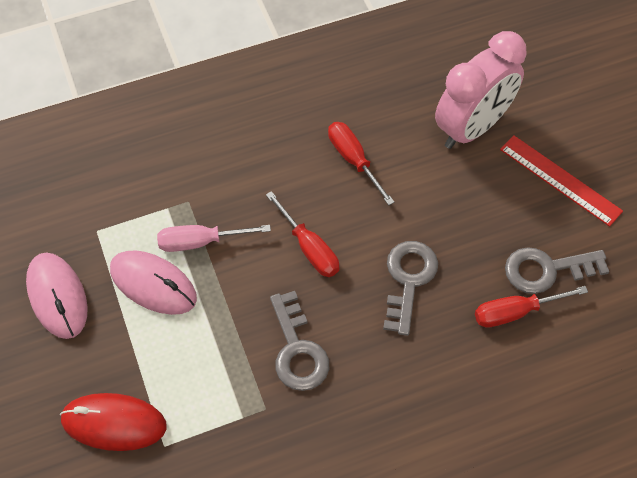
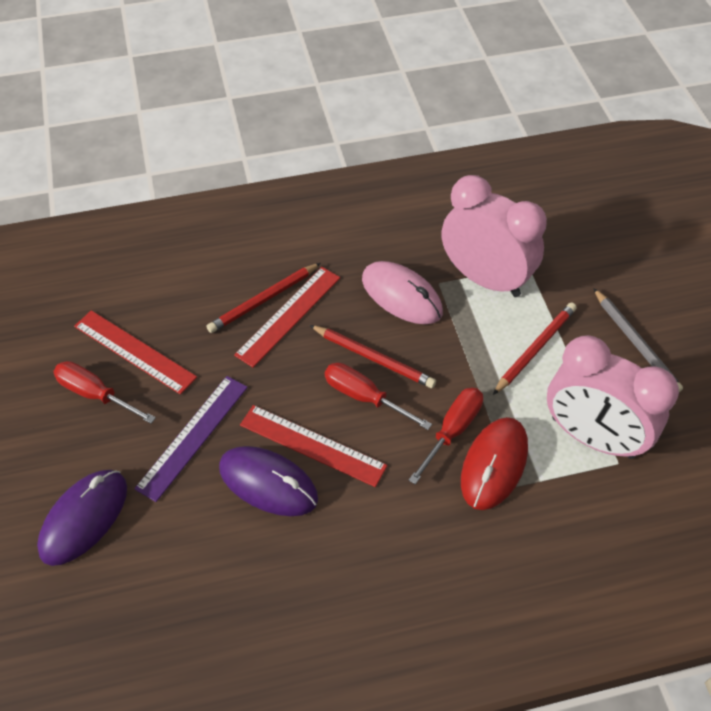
grey key: 3 -> 0
grey pencil: 0 -> 1
pink clock: 1 -> 2
pink mouse: 2 -> 1
pink screwdriver: 1 -> 0
purple mouse: 0 -> 2
purple ruler: 0 -> 1
red pencil: 0 -> 3
red ruler: 1 -> 3

